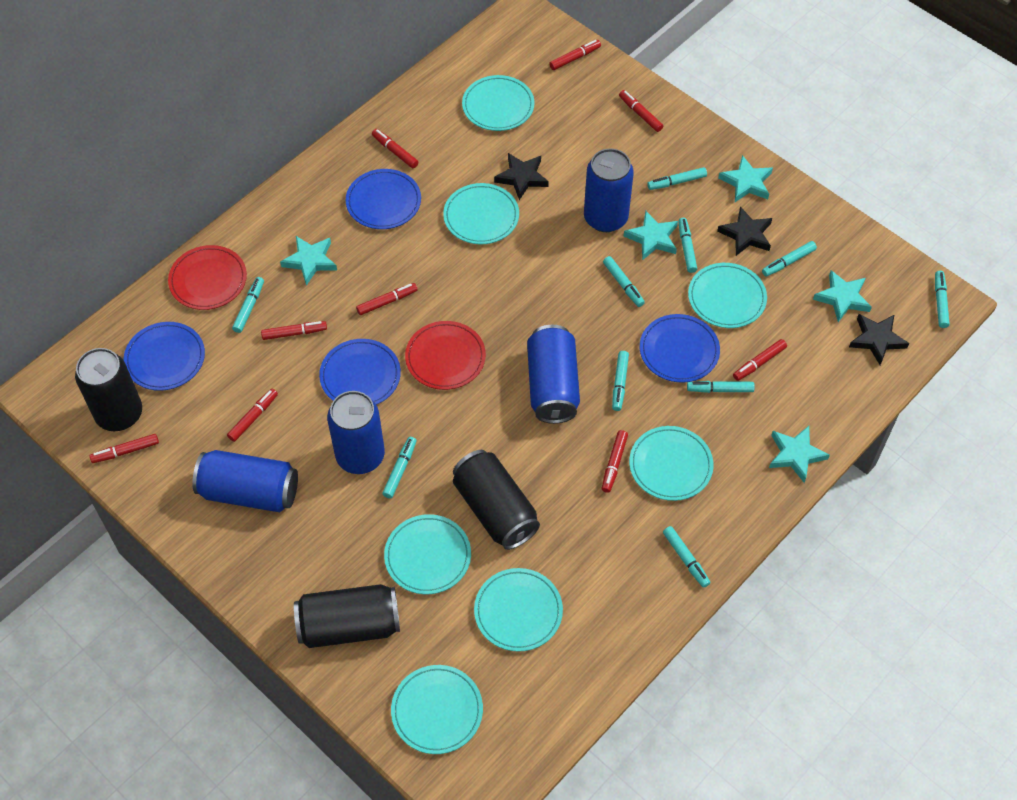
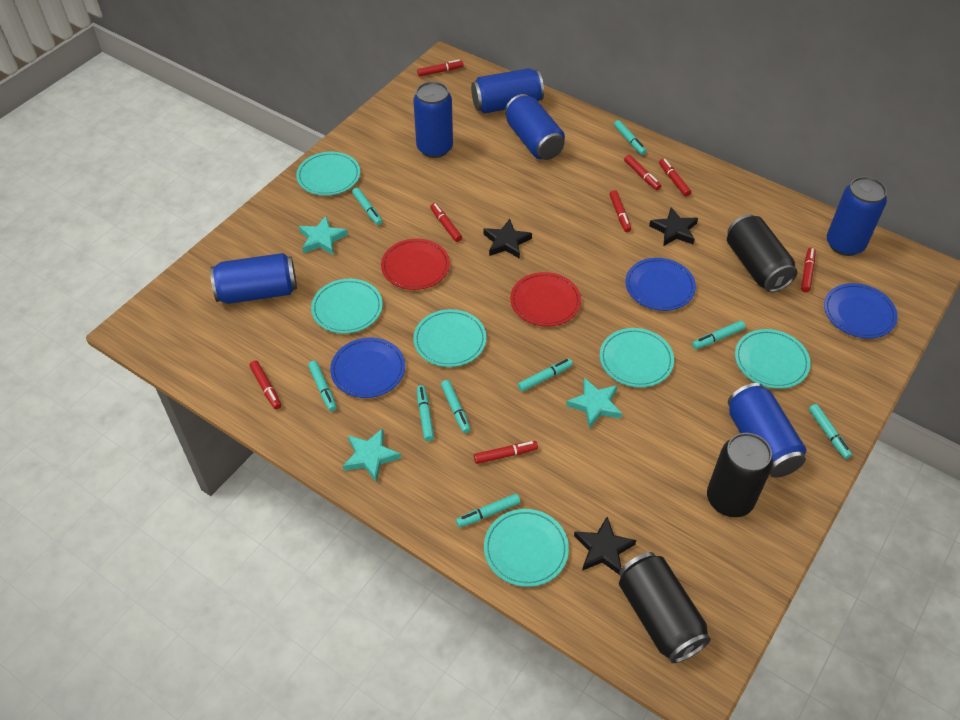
blue can: 4 -> 6
blue plate: 4 -> 3
red marker: 9 -> 8
turquoise marker: 10 -> 9
turquoise plate: 7 -> 6
turquoise star: 5 -> 3

